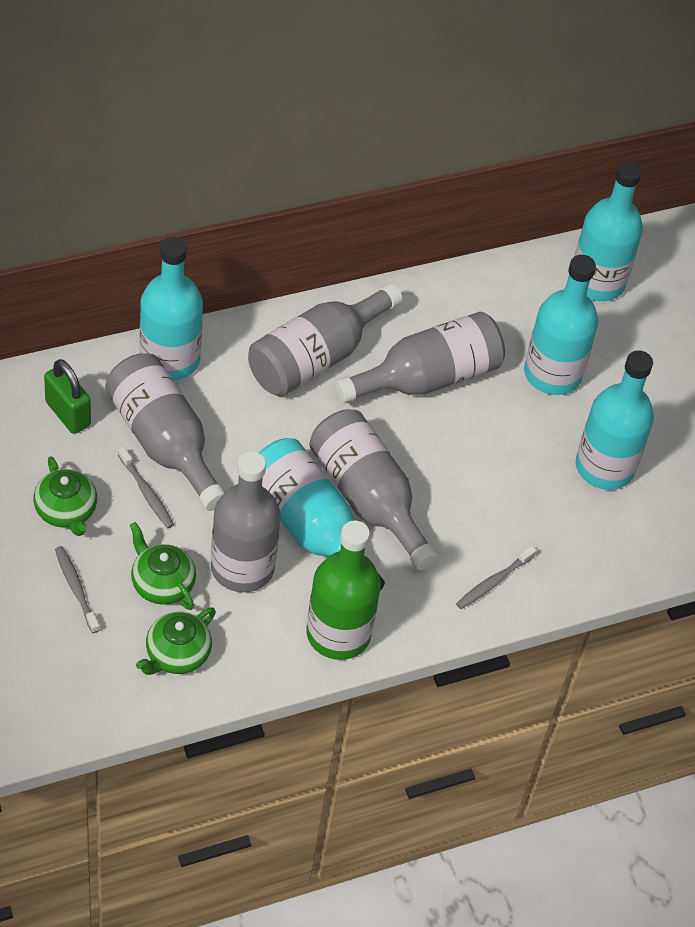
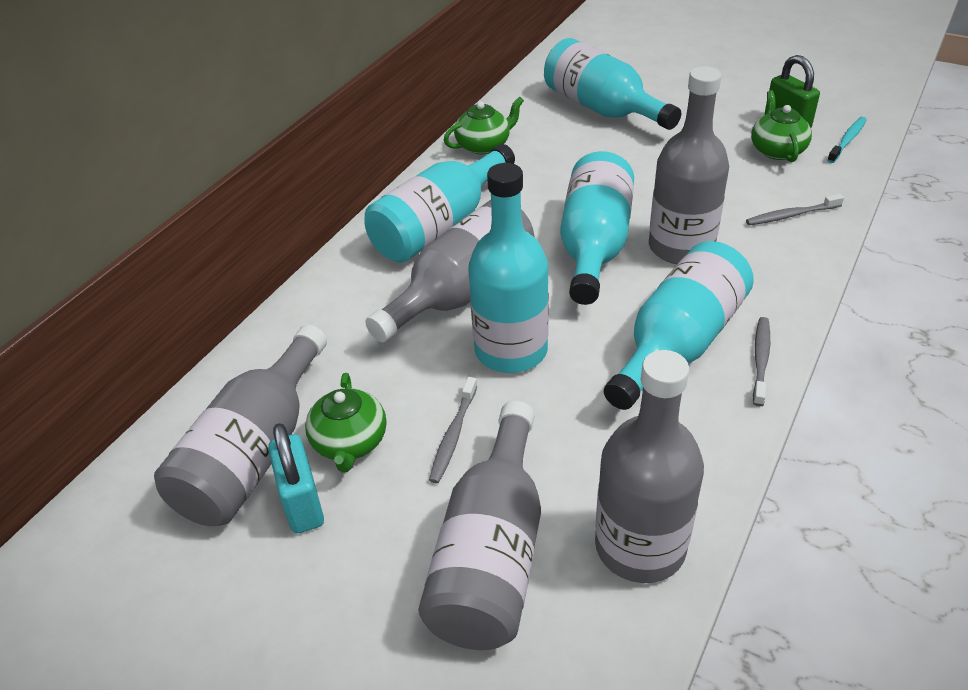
green bottle: 1 -> 0
turquoise padlock: 0 -> 1
turquoise toothbrush: 0 -> 1

